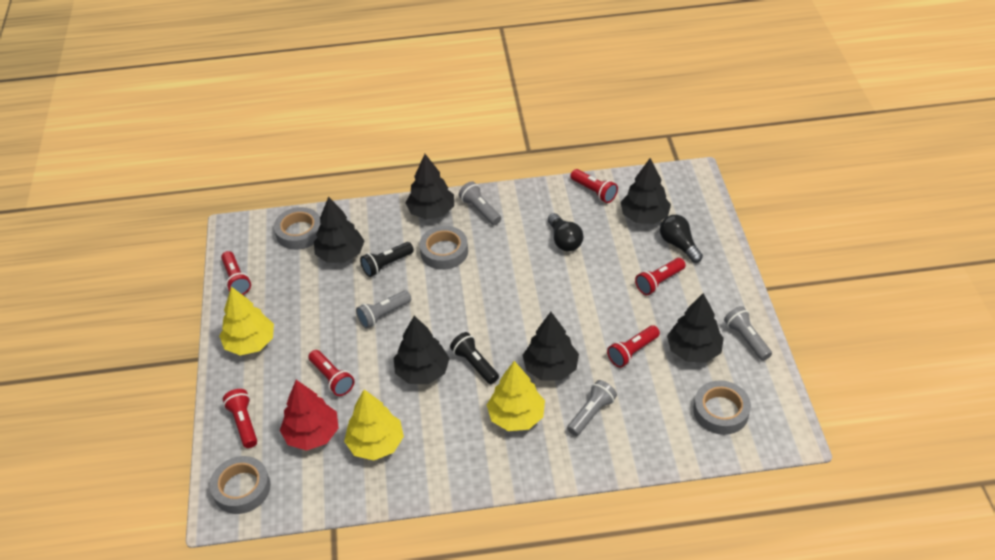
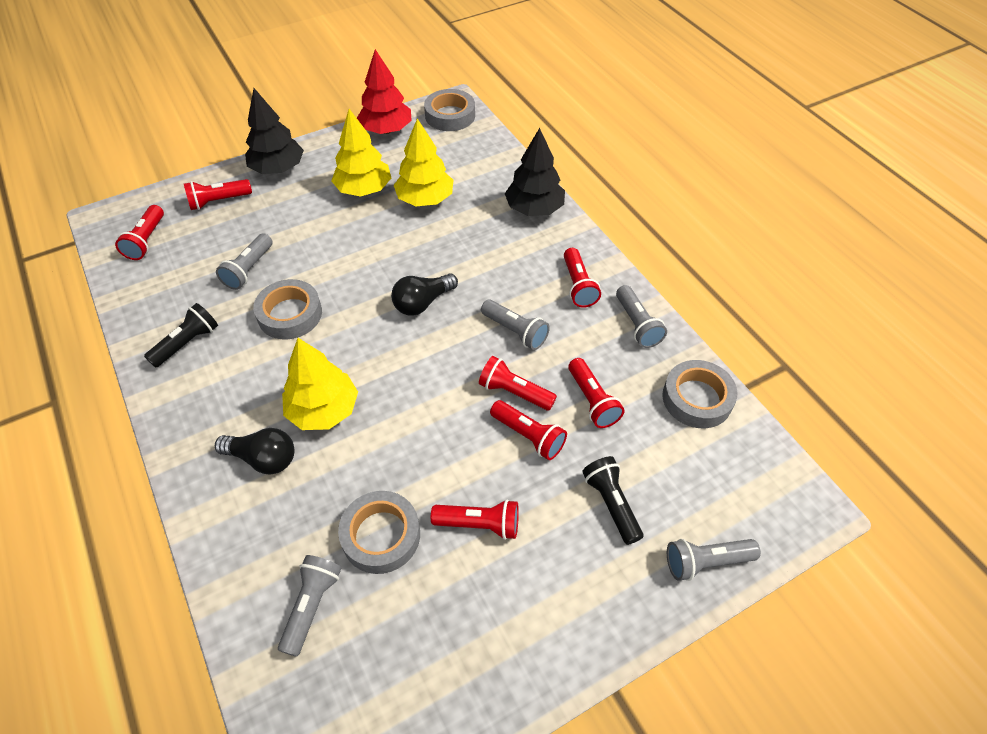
black tree: 6 -> 2
grey flashlight: 4 -> 5
red flashlight: 6 -> 7

